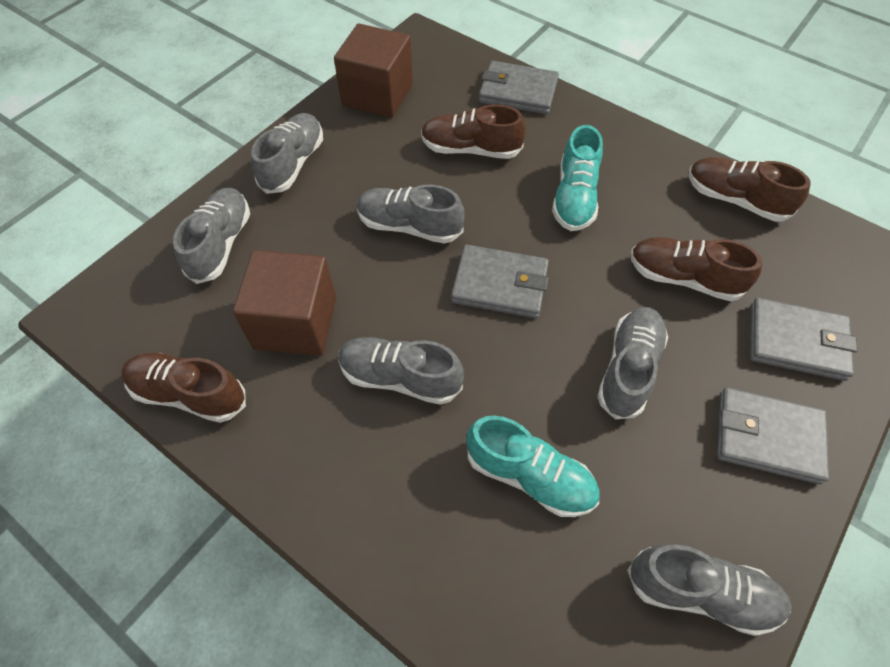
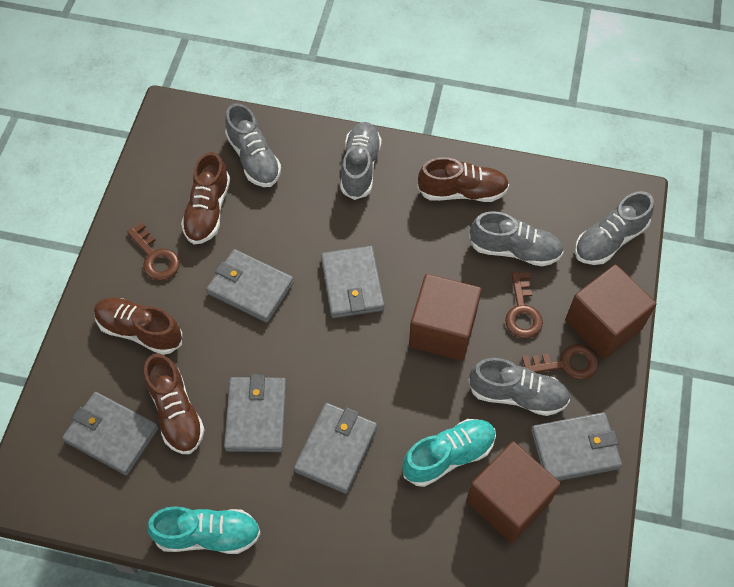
brown cube: 2 -> 3
brown key: 0 -> 3
grey shoe: 6 -> 5
grey wallet: 4 -> 6

